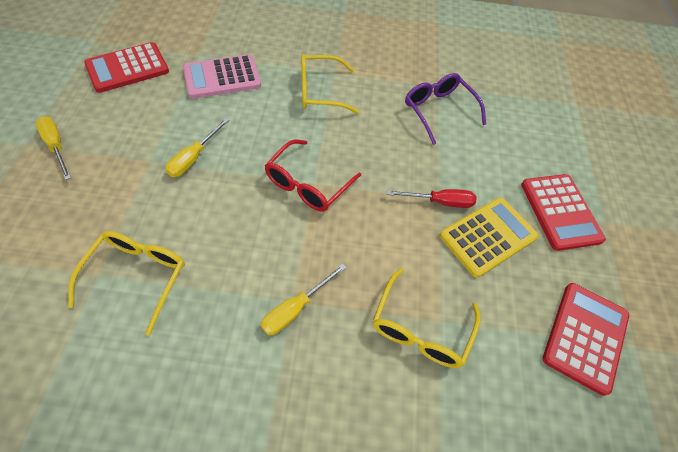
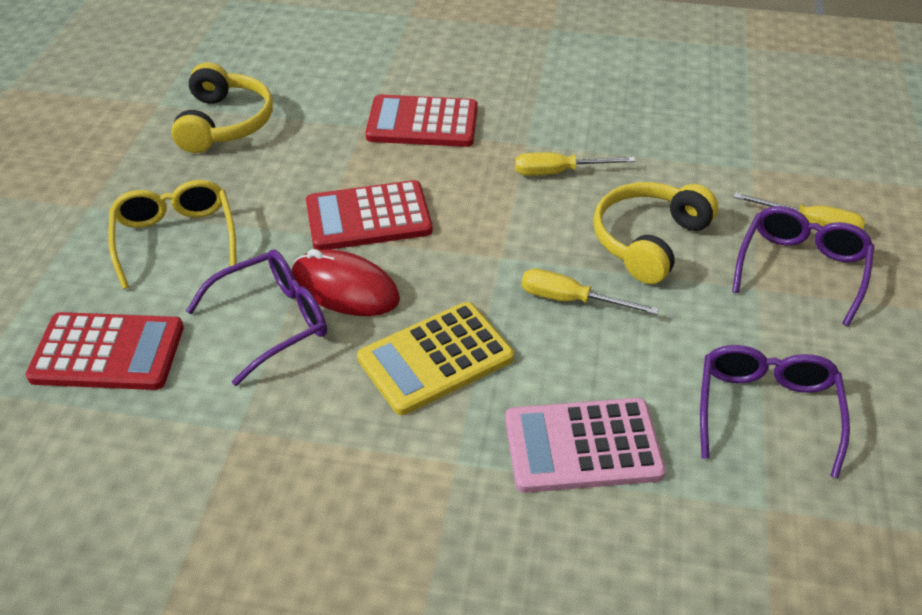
purple glasses: 1 -> 3
red glasses: 1 -> 0
red mouse: 0 -> 1
red screwdriver: 1 -> 0
yellow glasses: 3 -> 1
yellow headphones: 0 -> 2

